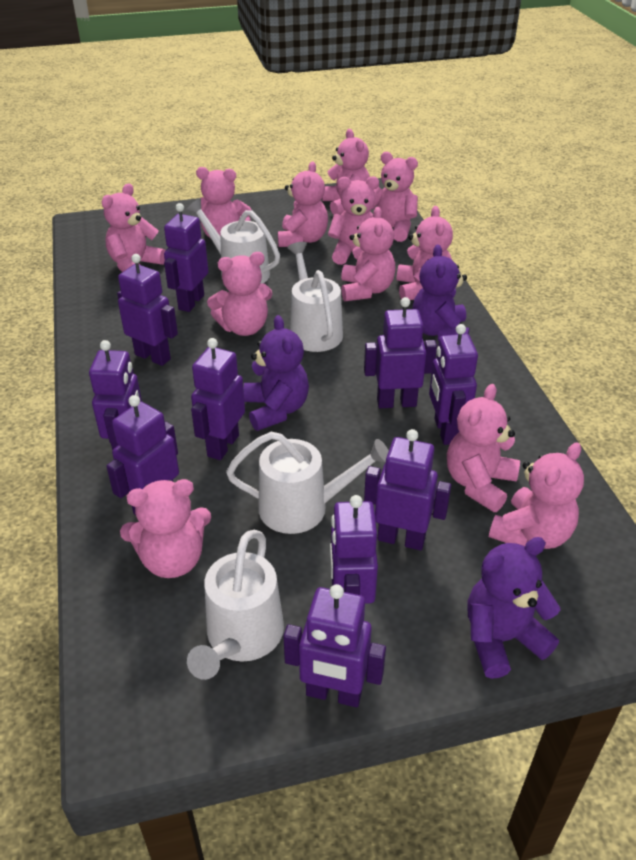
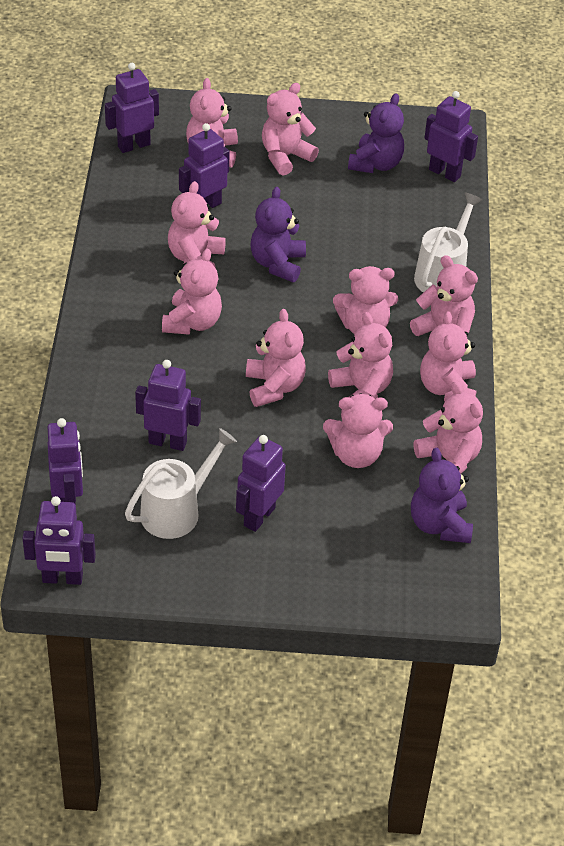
pink teddy bear: 12 -> 11
purple robot: 10 -> 7
white watering can: 4 -> 2

